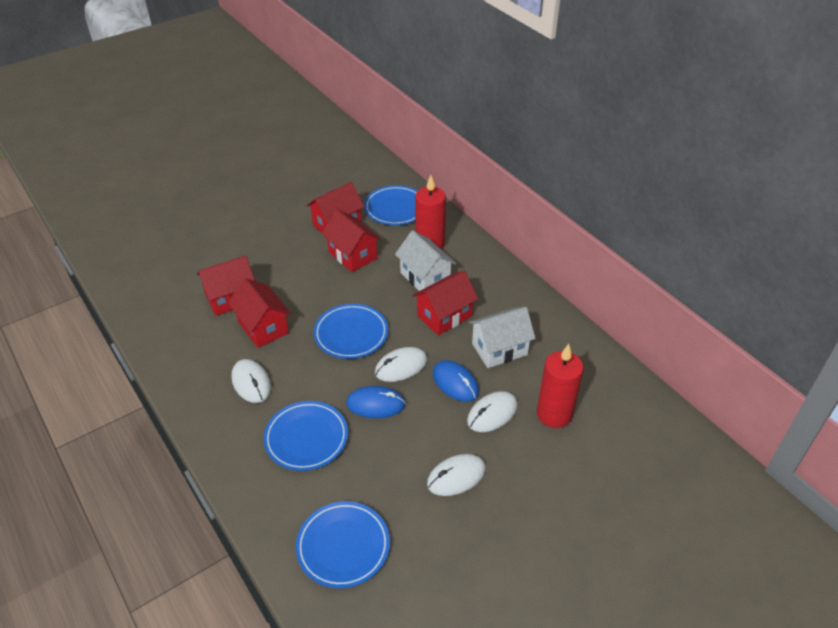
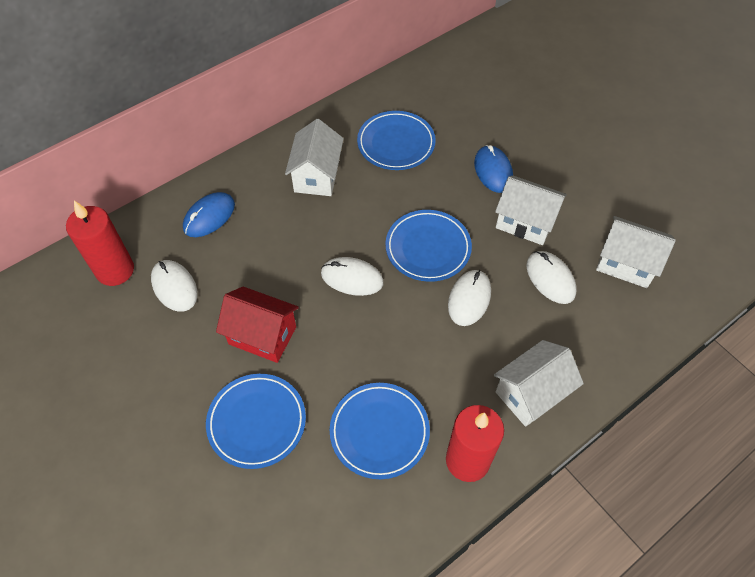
red house: 5 -> 1
white house: 2 -> 4

